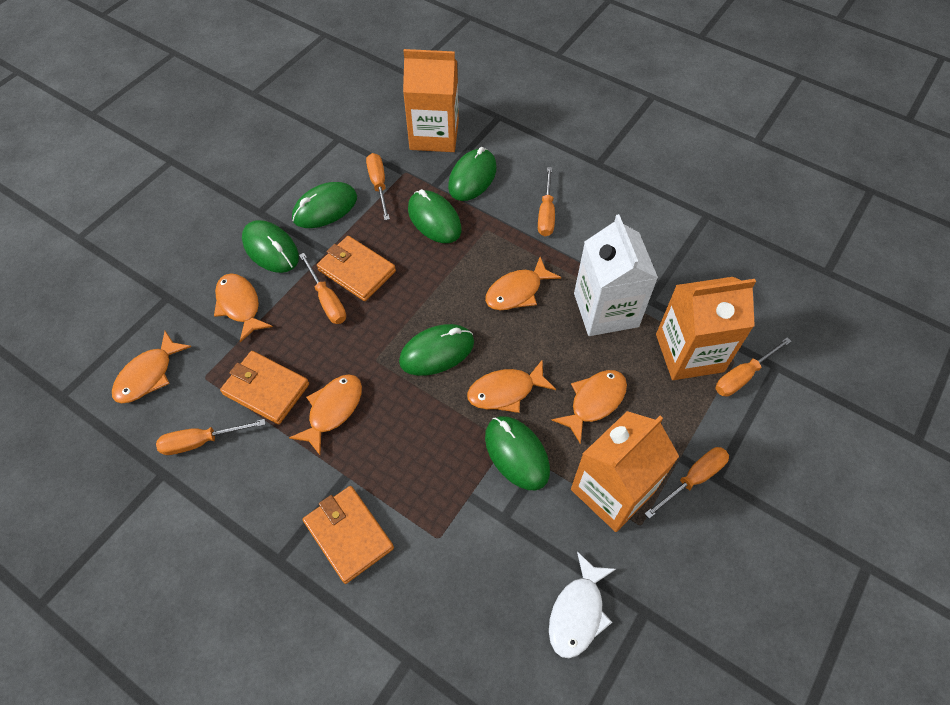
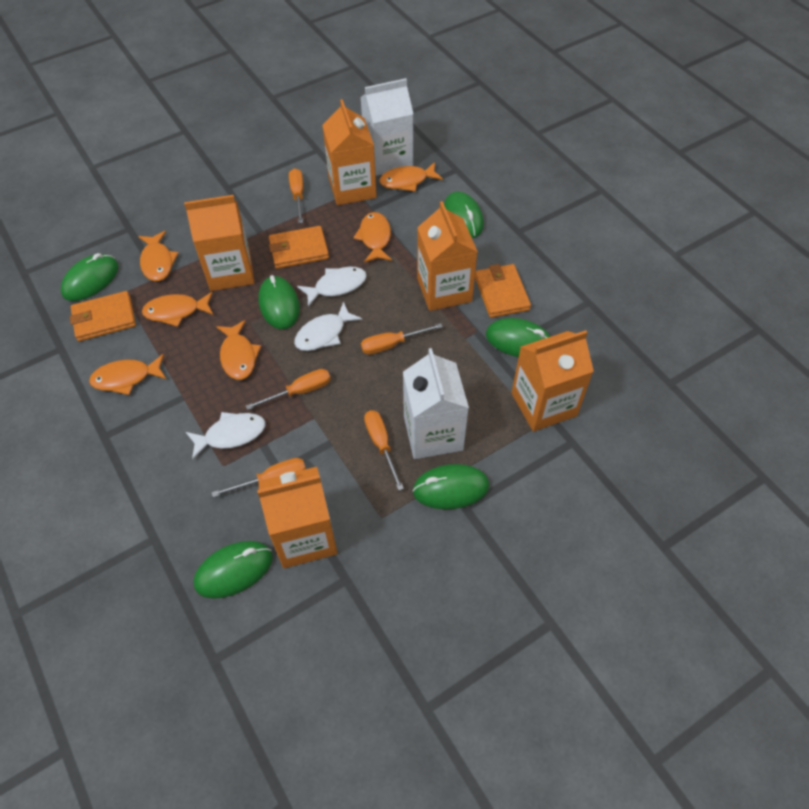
orange carton: 3 -> 5
orange screwdriver: 6 -> 5
white carton: 1 -> 2
white fish: 1 -> 3

